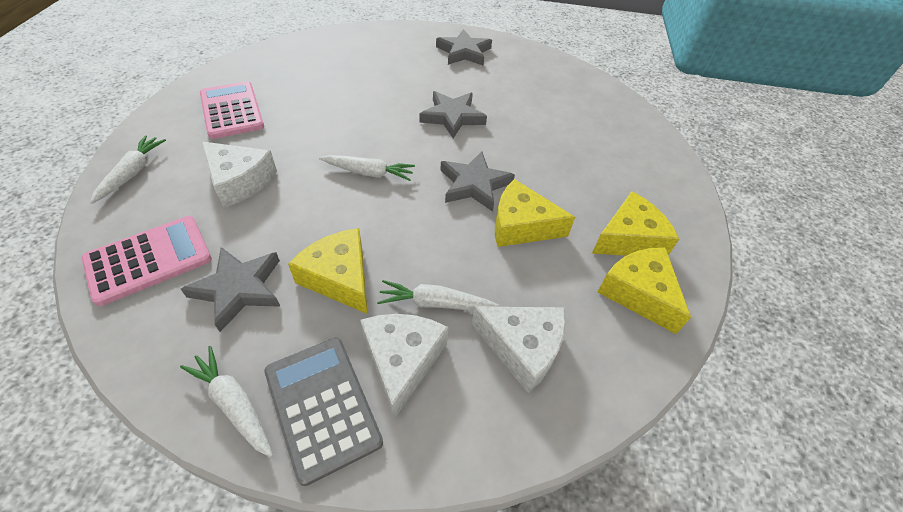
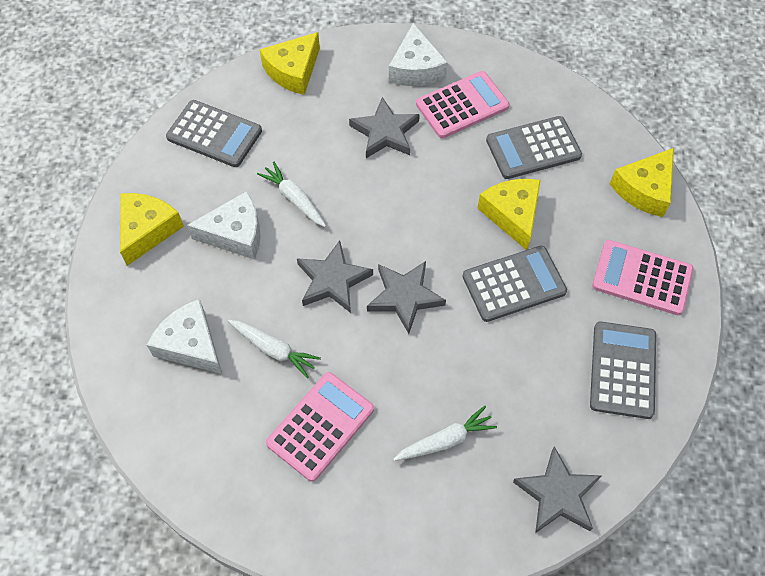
grey calculator: 1 -> 4
pink calculator: 2 -> 3
white carrot: 4 -> 3

